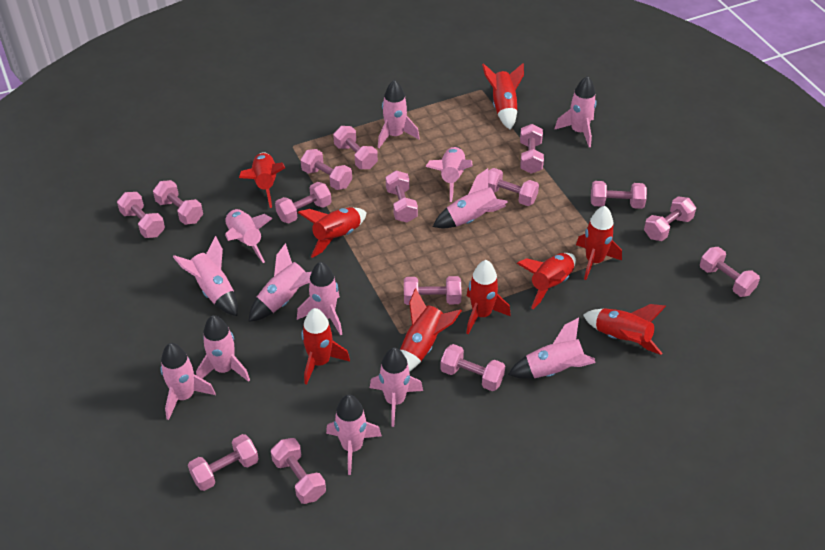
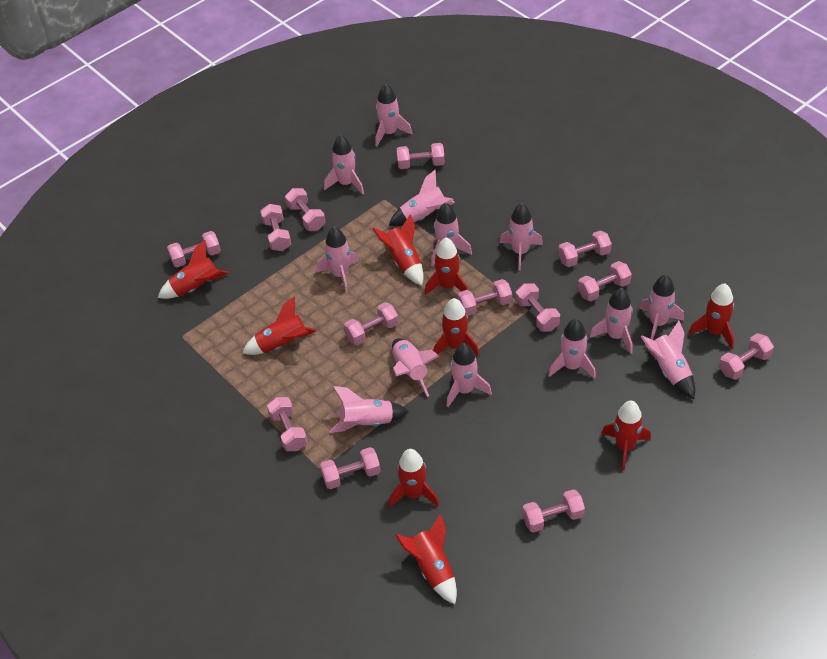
pink dumbbell: 15 -> 13

